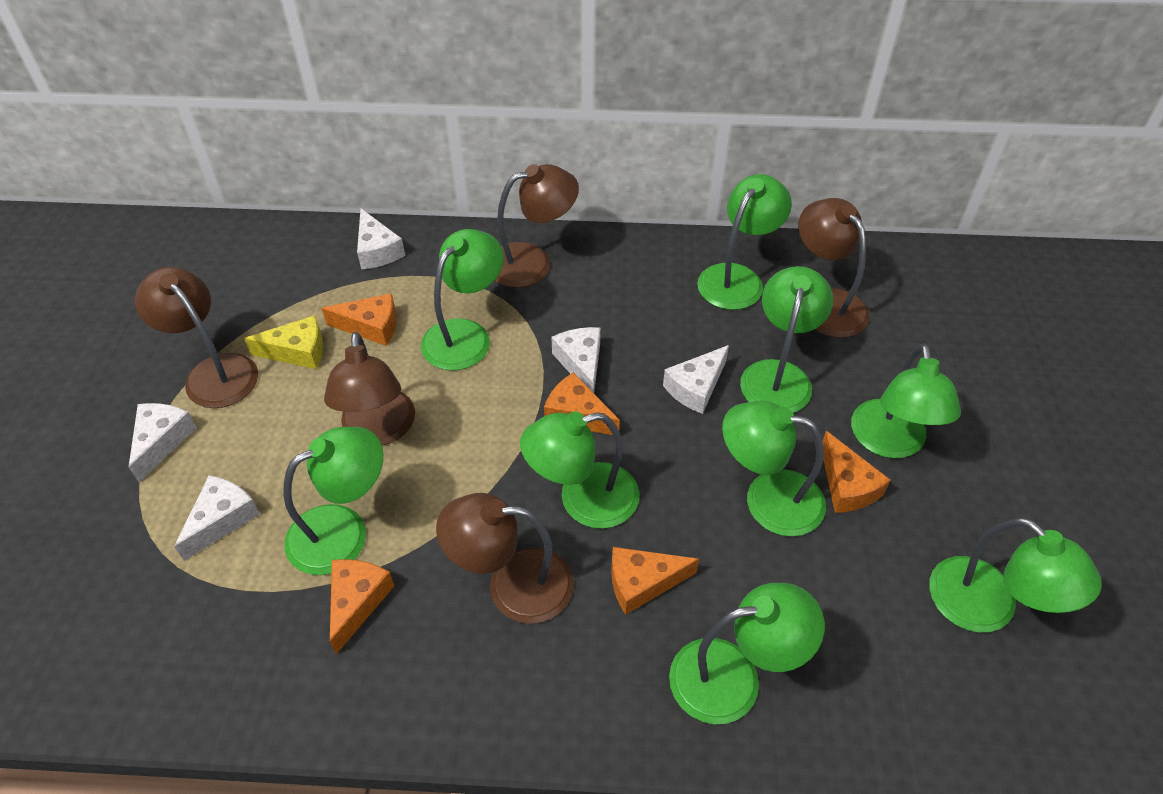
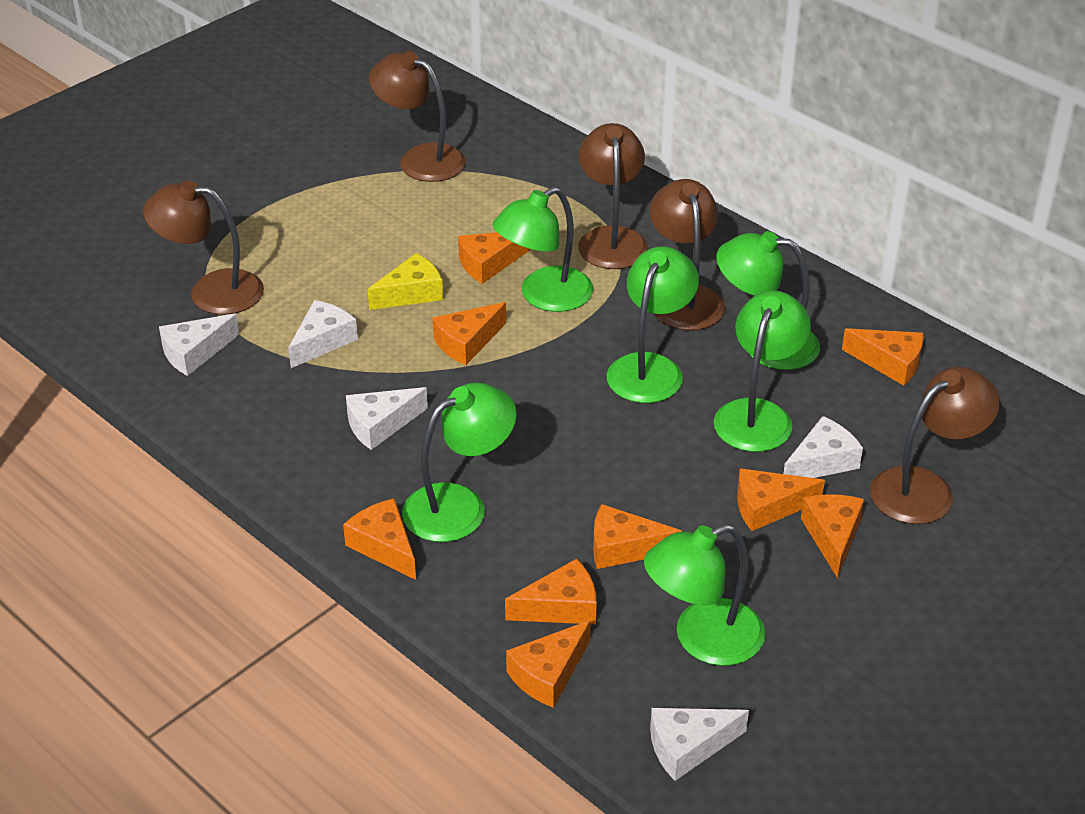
green lamp: 9 -> 6
orange cheese: 5 -> 9

